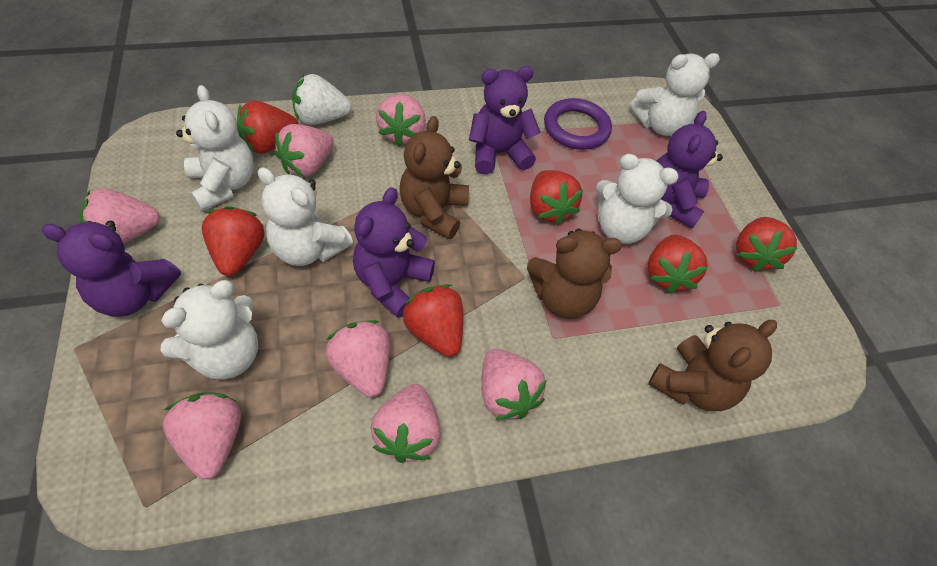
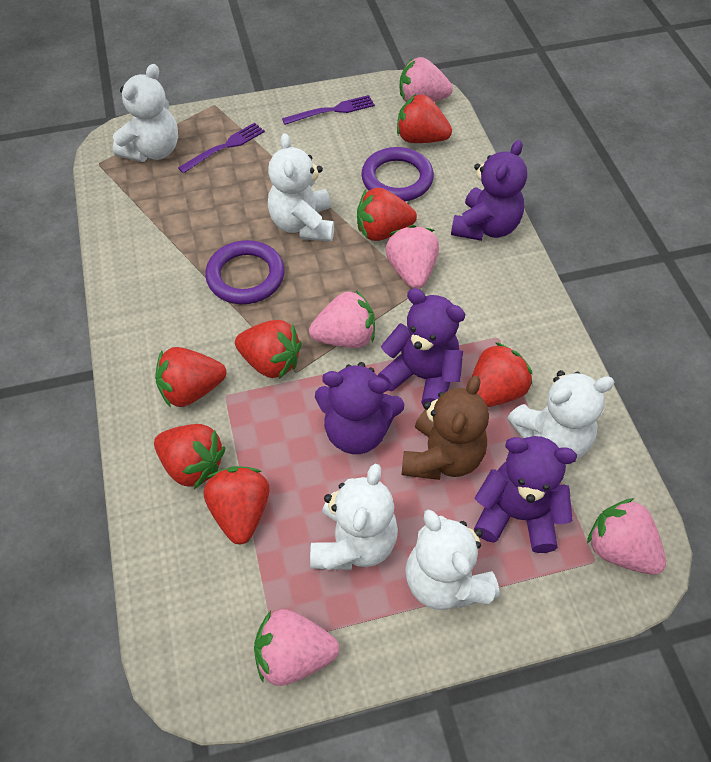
brown teddy bear: 3 -> 1
pink strawberry: 7 -> 5
purple fork: 0 -> 2
purple ring: 1 -> 2
red strawberry: 6 -> 7
white strawberry: 1 -> 0

